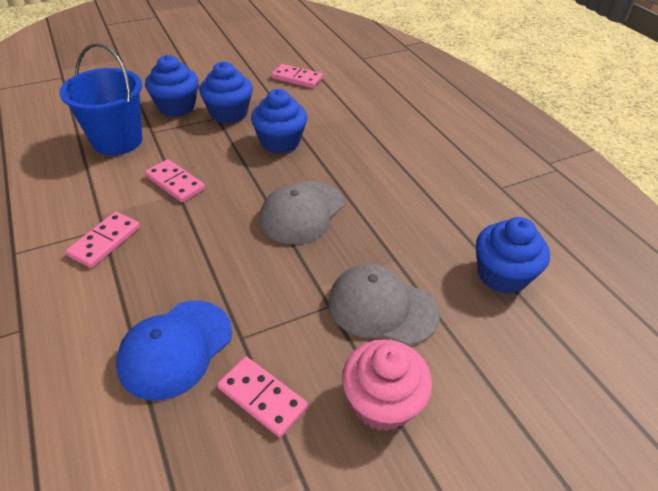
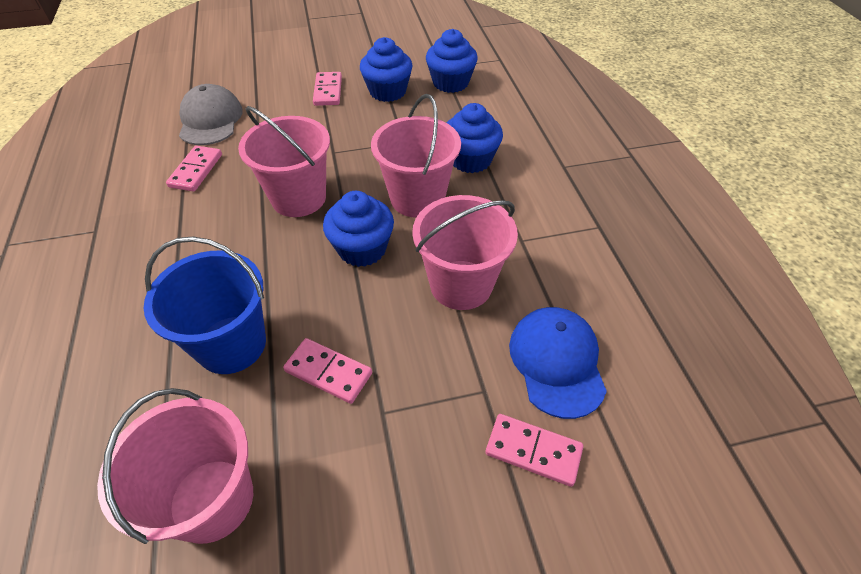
grey cap: 2 -> 1
pink bucket: 0 -> 4
pink cupcake: 1 -> 0

